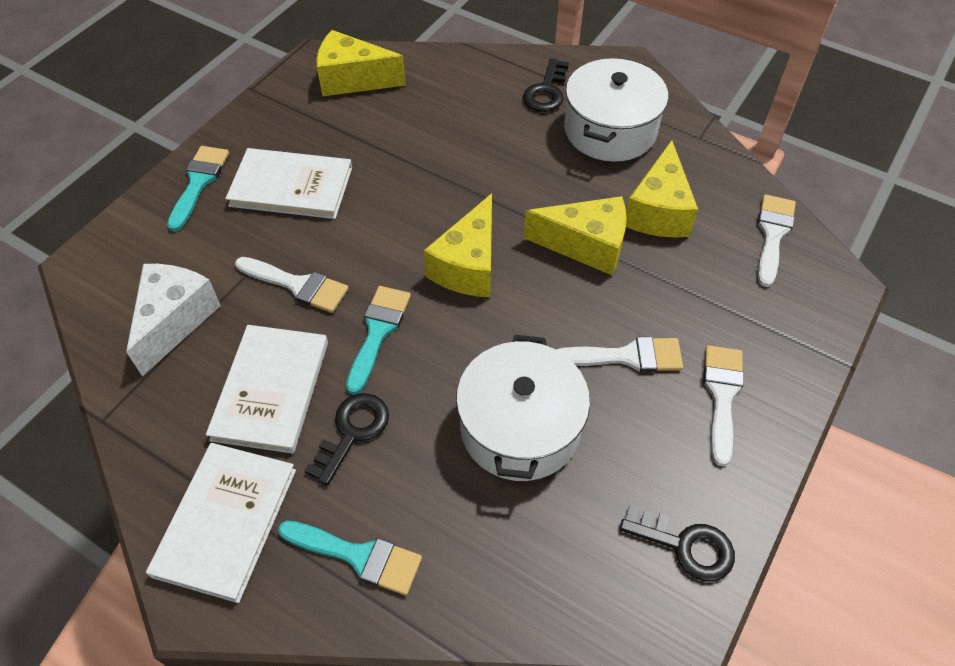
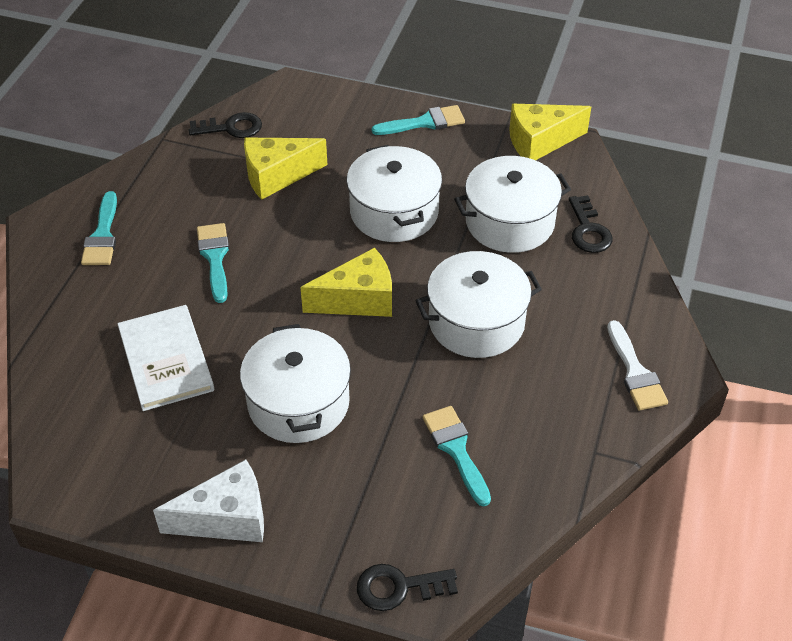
turquoise brush: 3 -> 4
white book: 3 -> 1
white brush: 4 -> 1
white pot: 2 -> 4
yellow cheese: 4 -> 3

